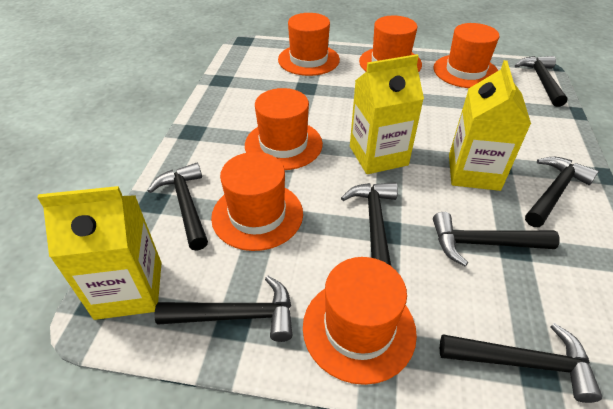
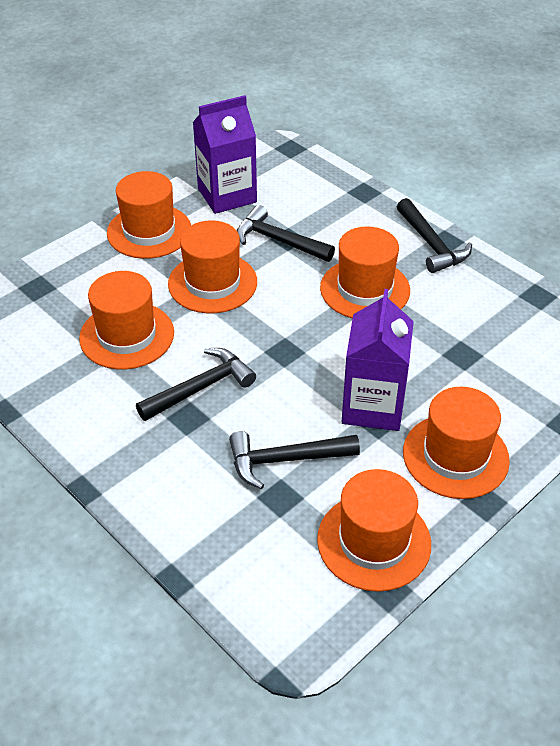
black hammer: 7 -> 4
purple carton: 0 -> 2
yellow carton: 3 -> 0

